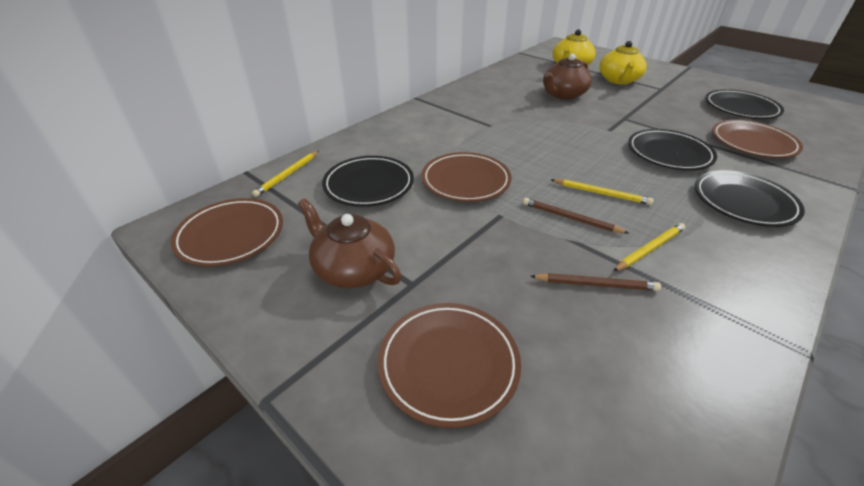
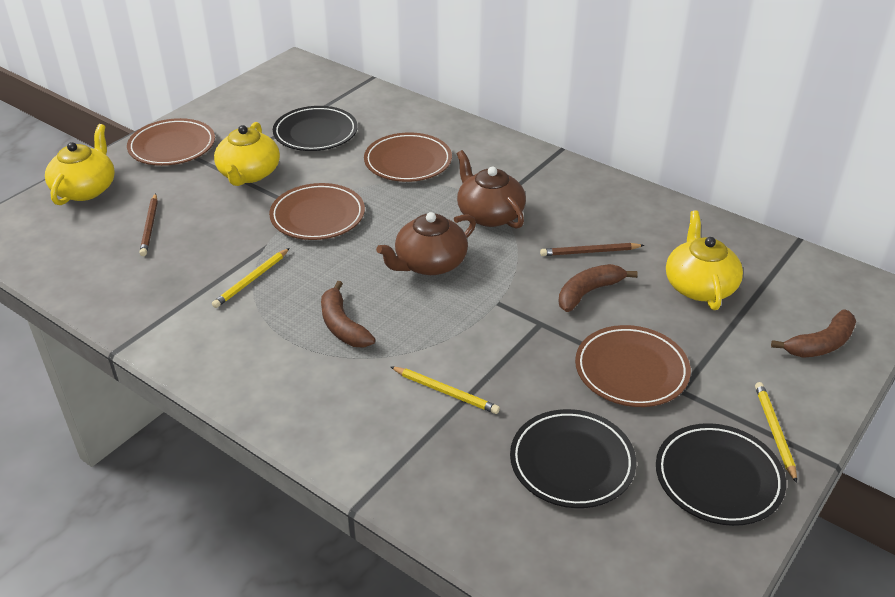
black plate: 4 -> 3
brown banana: 0 -> 3
yellow teapot: 2 -> 3

